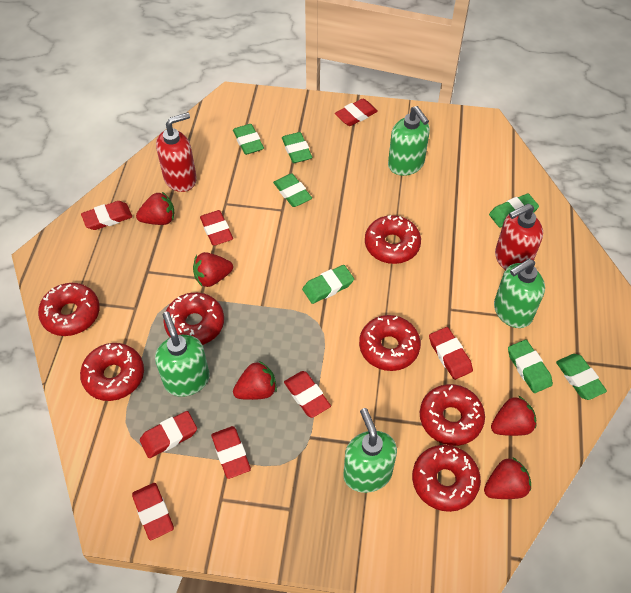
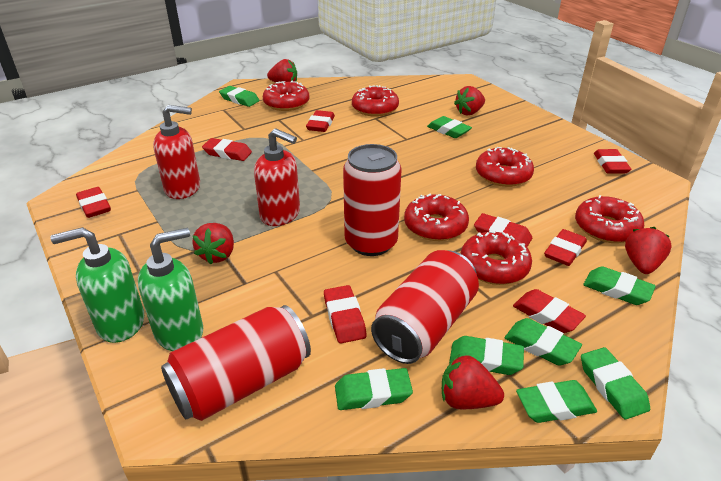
green eraser: 7 -> 8
green soap dispenser: 4 -> 2
red can: 0 -> 3
red donut: 7 -> 6

